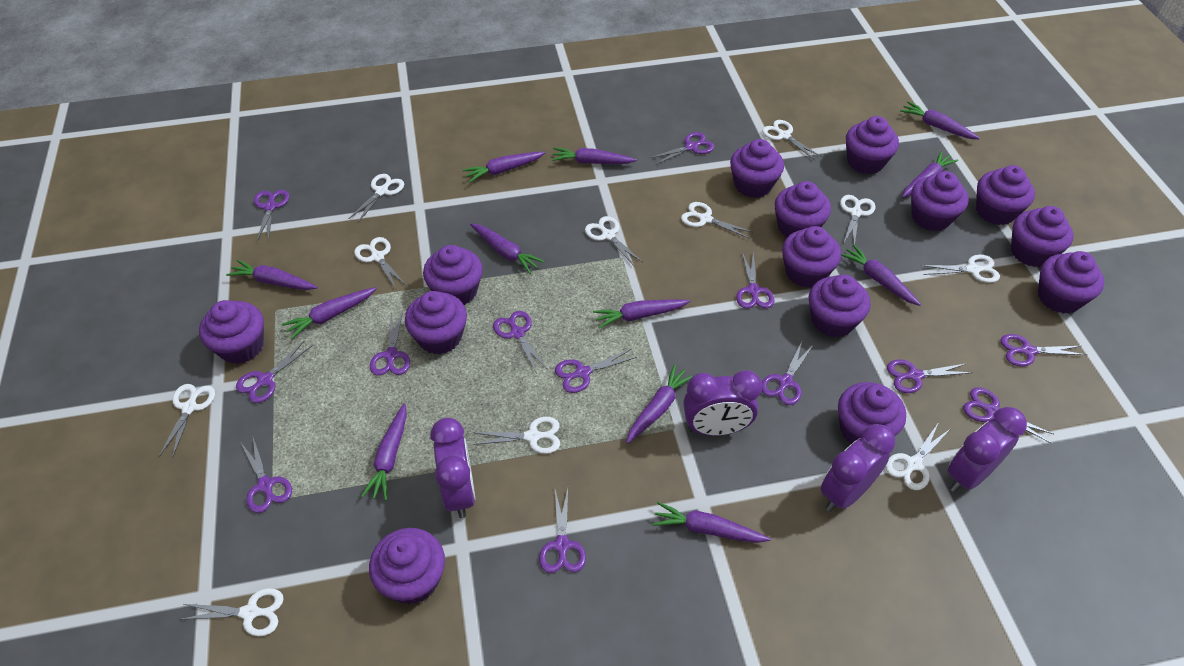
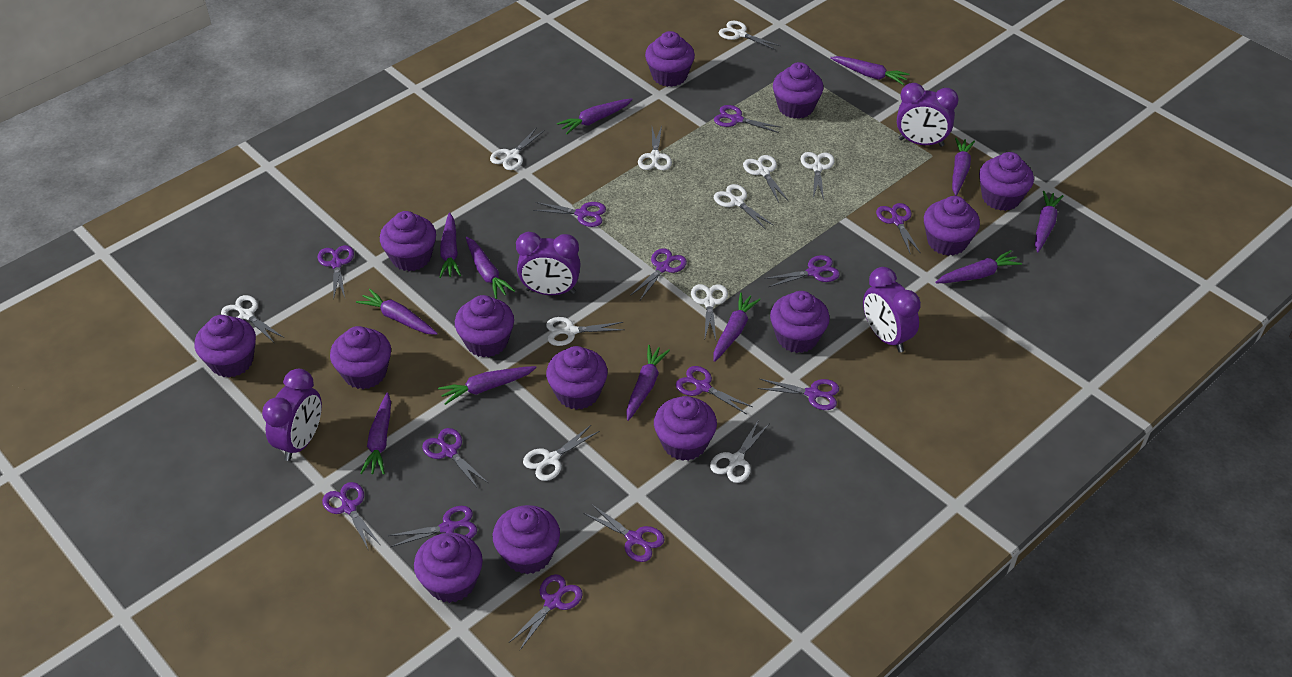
purple cupcake: 14 -> 13

